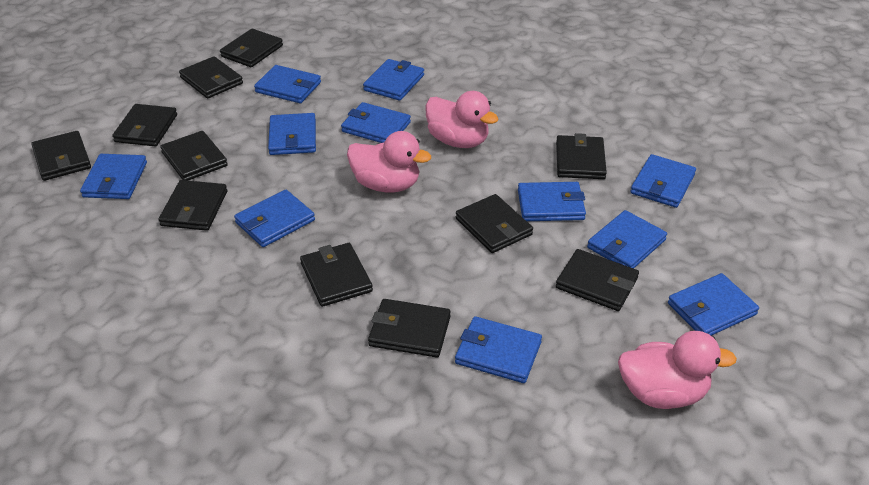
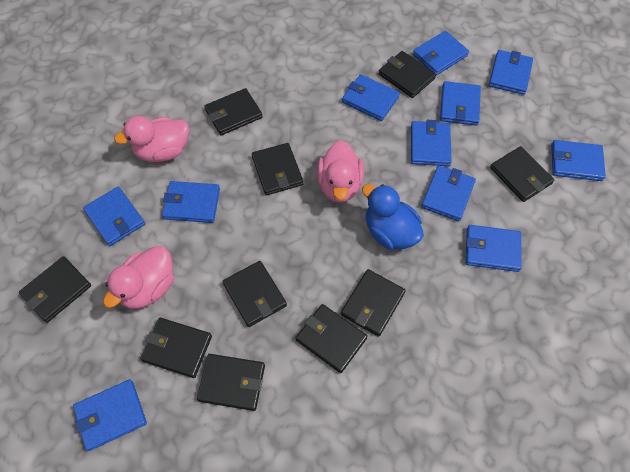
black wallet: 11 -> 10
blue duck: 0 -> 1

